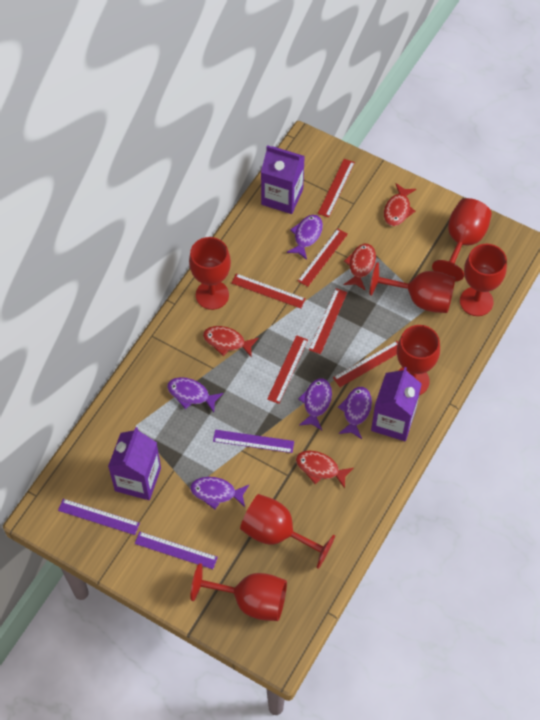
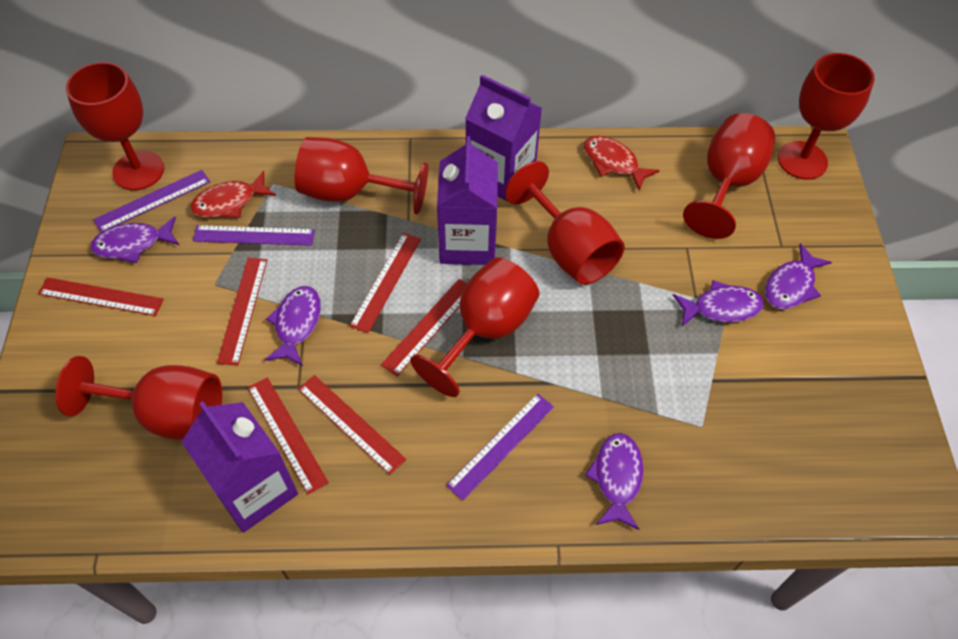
red fish: 4 -> 2

